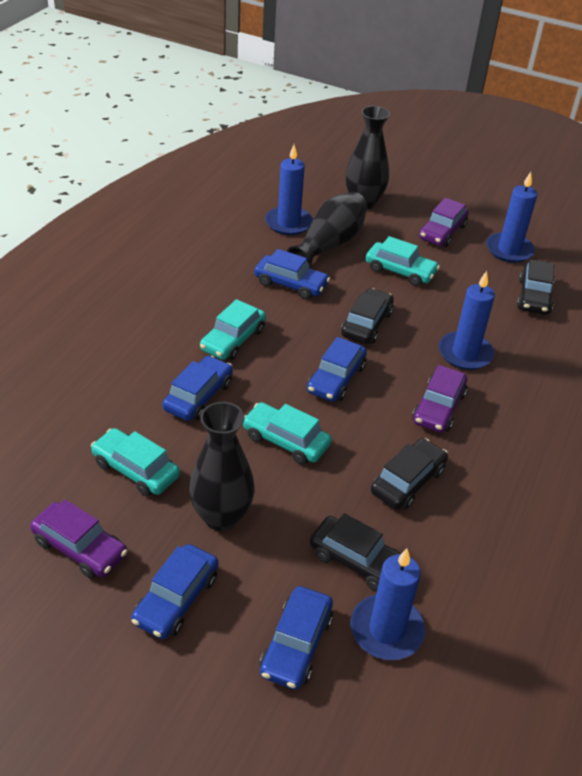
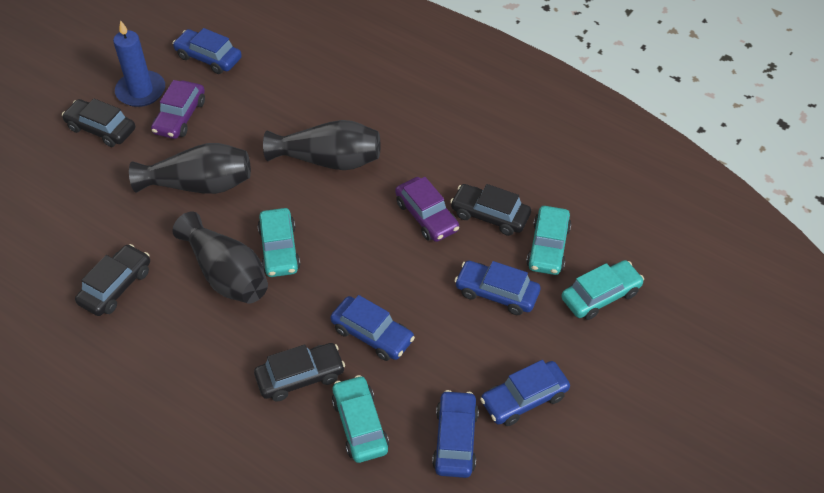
blue candle: 4 -> 1
purple car: 3 -> 2

